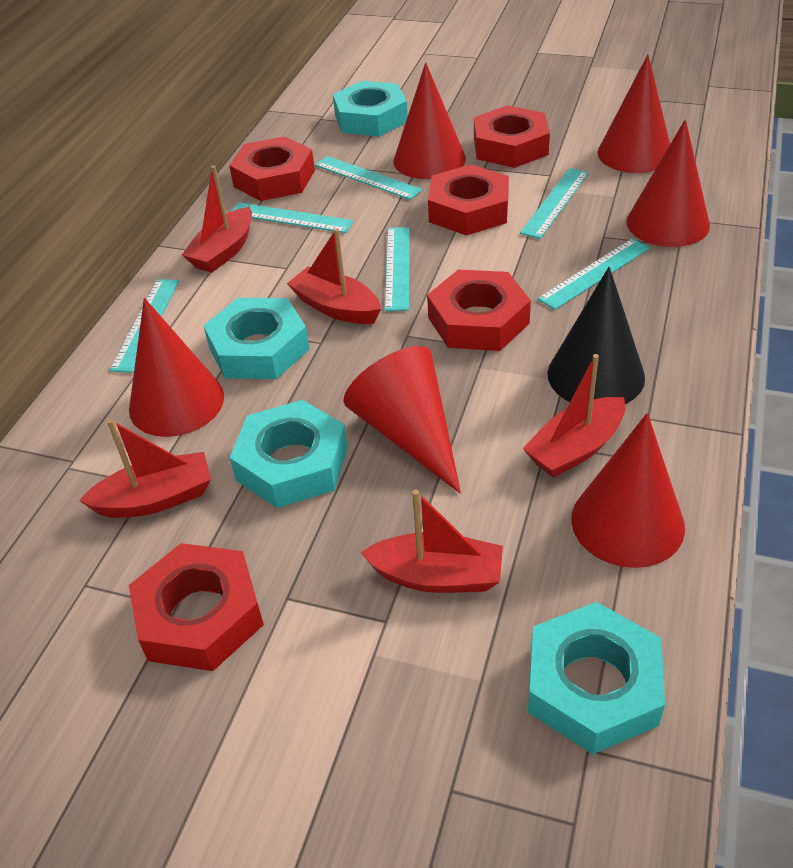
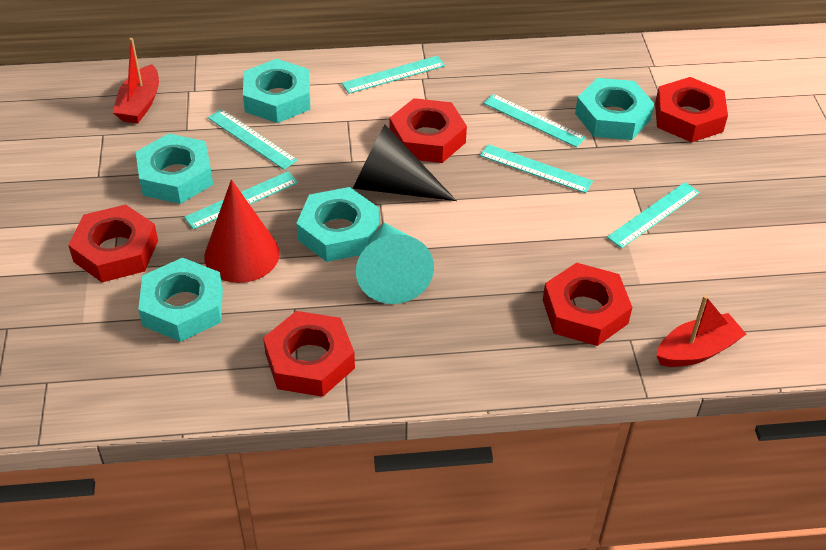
red boat: 5 -> 2
red cone: 6 -> 1
turquoise cone: 0 -> 1
turquoise nut: 4 -> 5

